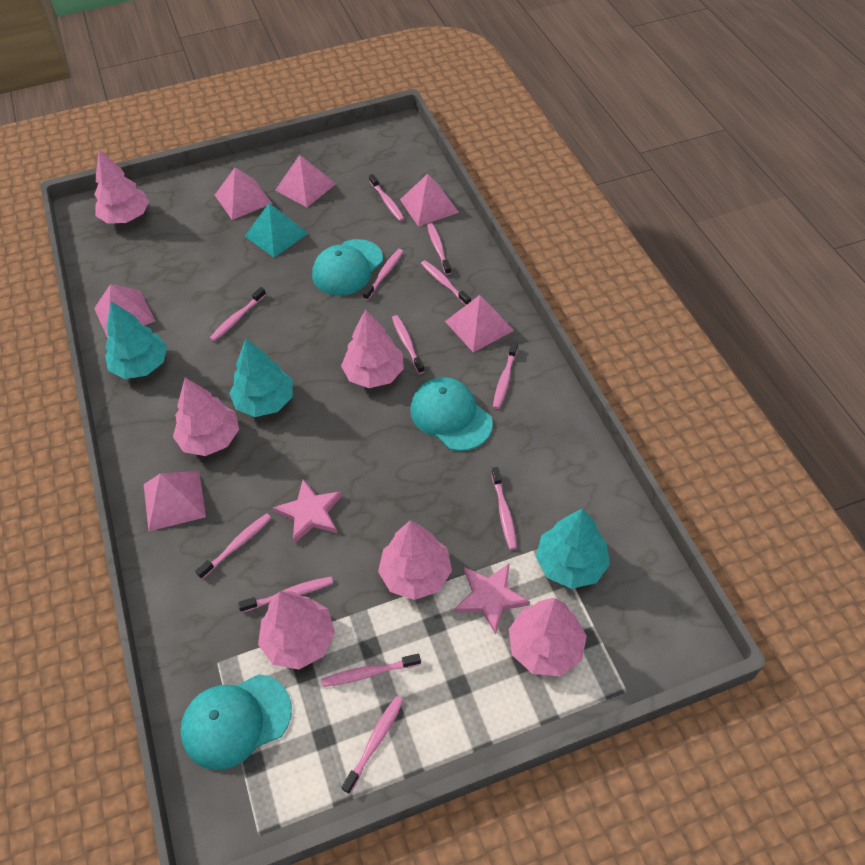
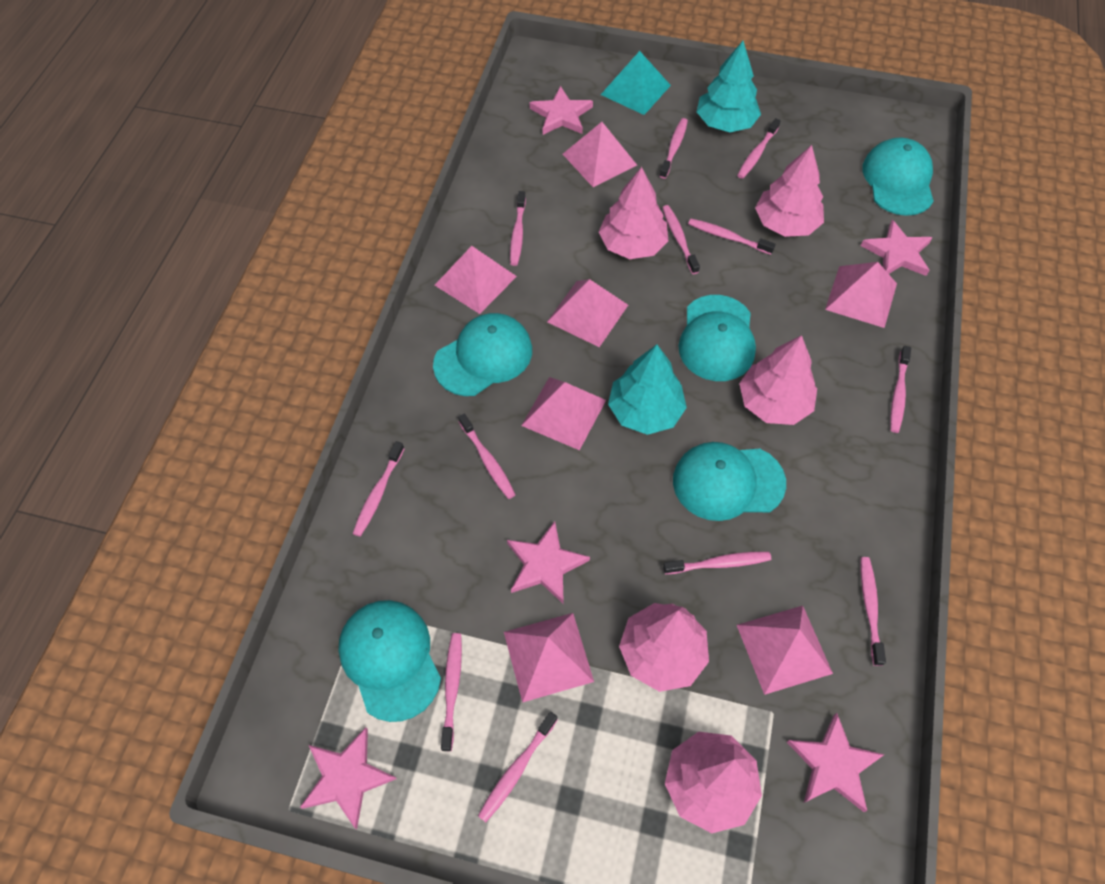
pink pyramid: 6 -> 7
pink star: 2 -> 5
pink tree: 6 -> 5
turquoise cap: 3 -> 5
turquoise tree: 3 -> 2

